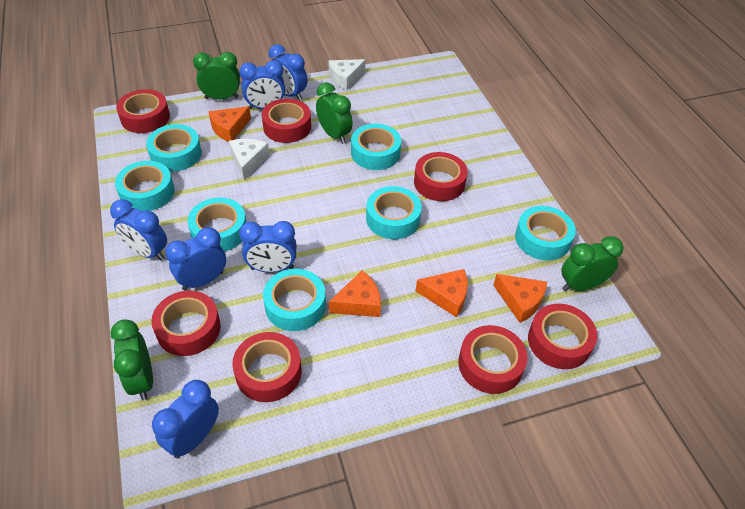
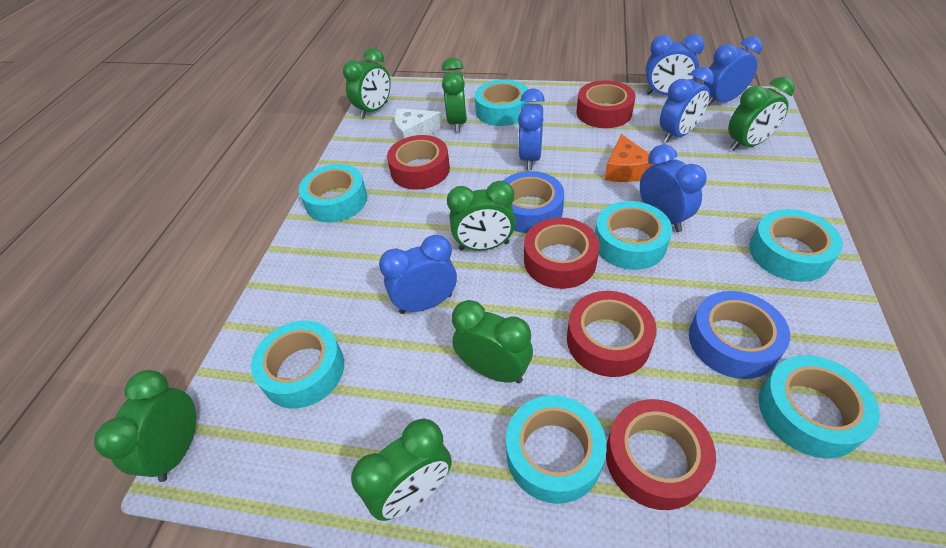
blue tape: 0 -> 2
green clock: 4 -> 7
orange cheese: 4 -> 1
red tape: 7 -> 5
white cheese: 2 -> 1

